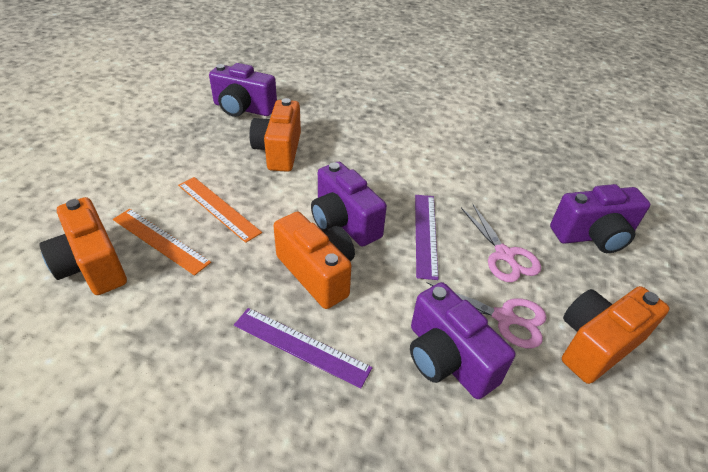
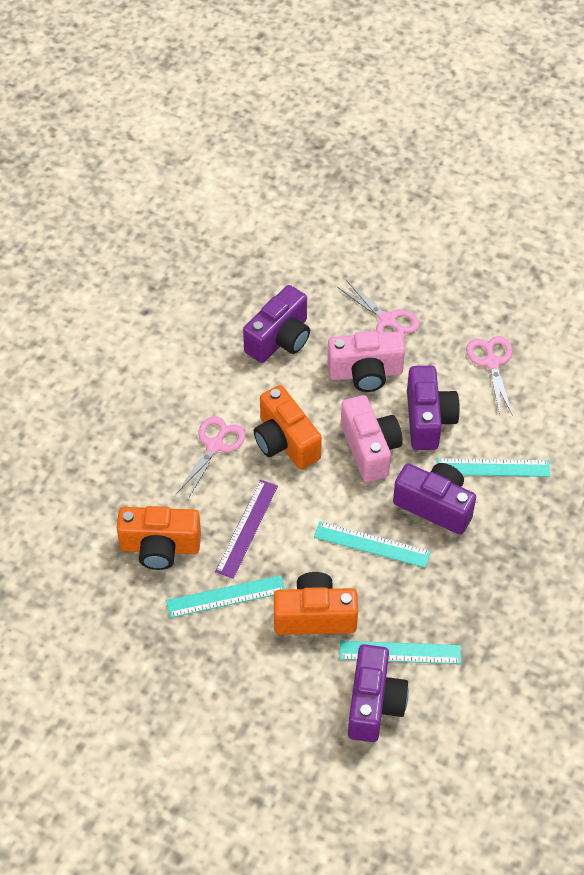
orange camera: 4 -> 3
orange ruler: 2 -> 0
pink camera: 0 -> 2
pink scissors: 2 -> 3
purple ruler: 2 -> 1
turquoise ruler: 0 -> 4

